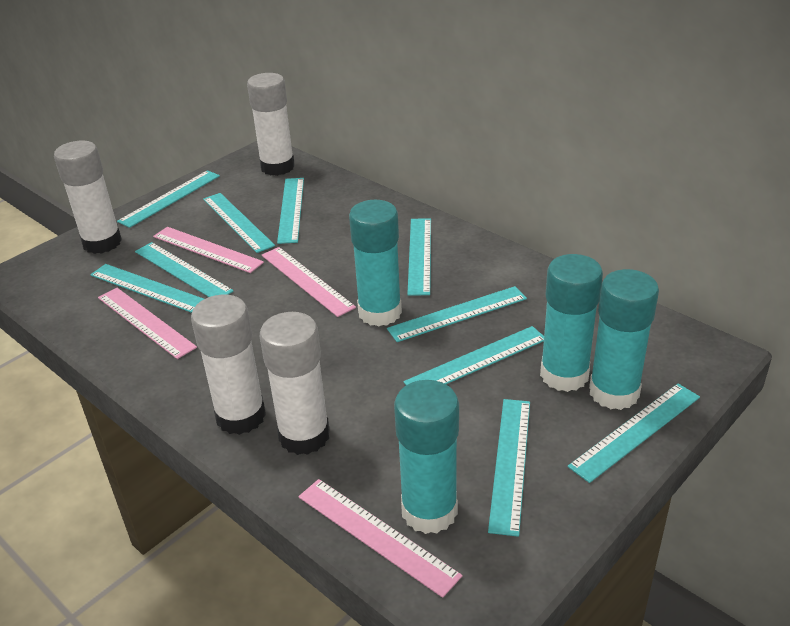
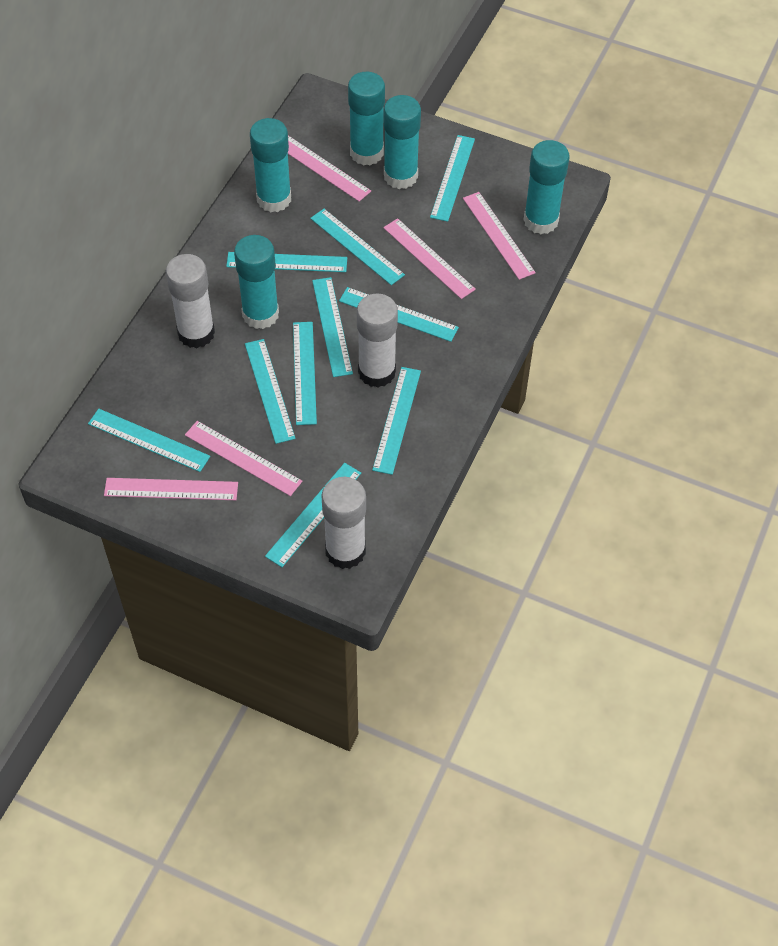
pink ruler: 4 -> 5
turquoise glue stick: 4 -> 5
white glue stick: 4 -> 3

